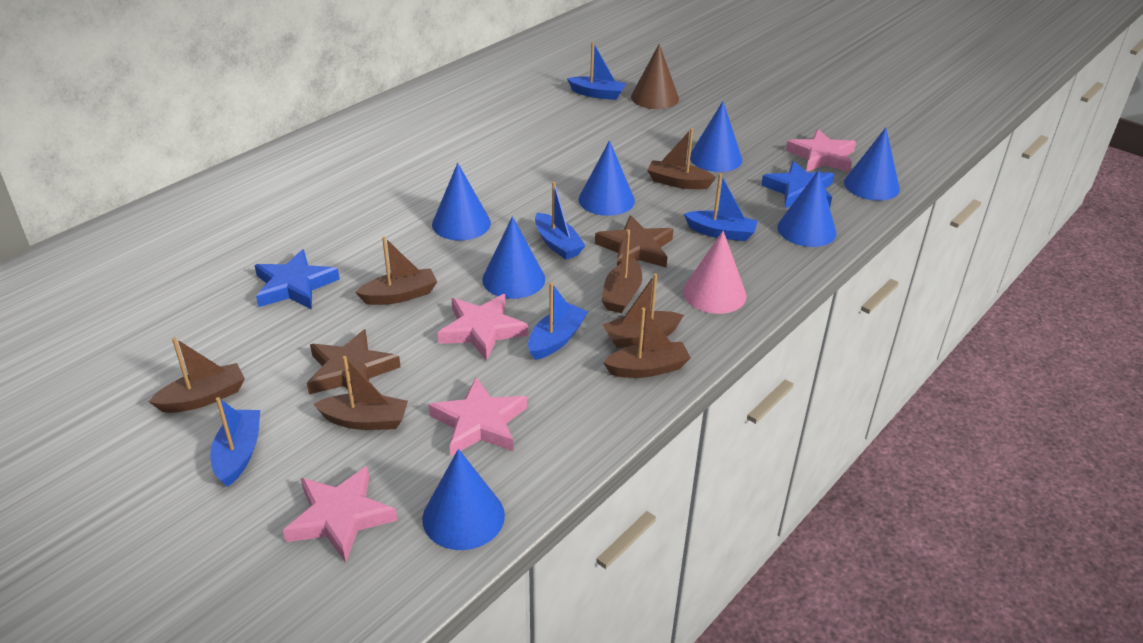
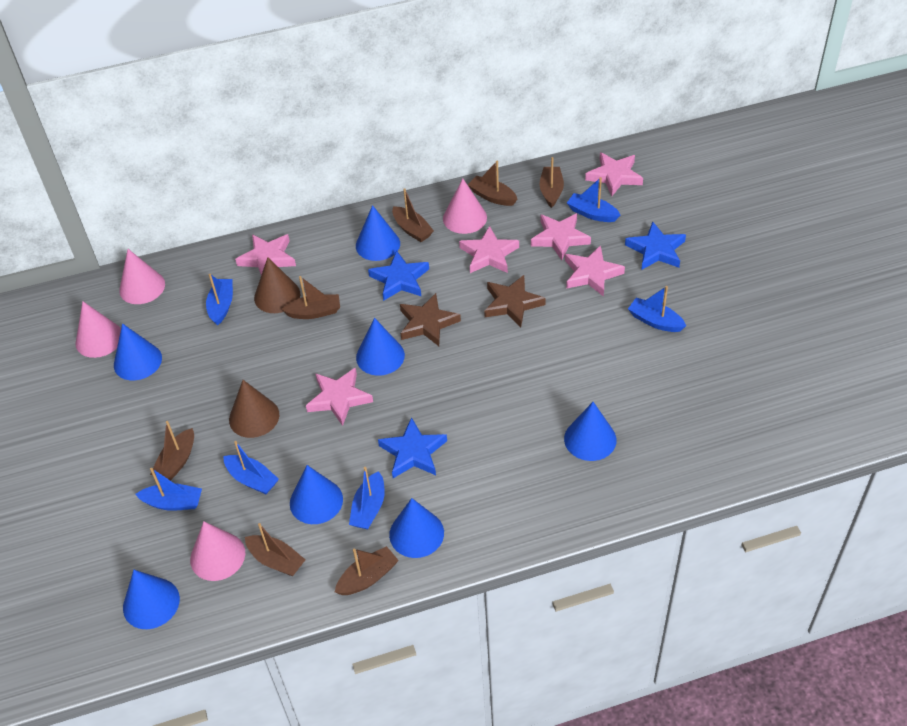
blue boat: 5 -> 6
blue star: 2 -> 3
brown cone: 1 -> 2
pink cone: 1 -> 4
pink star: 4 -> 6

